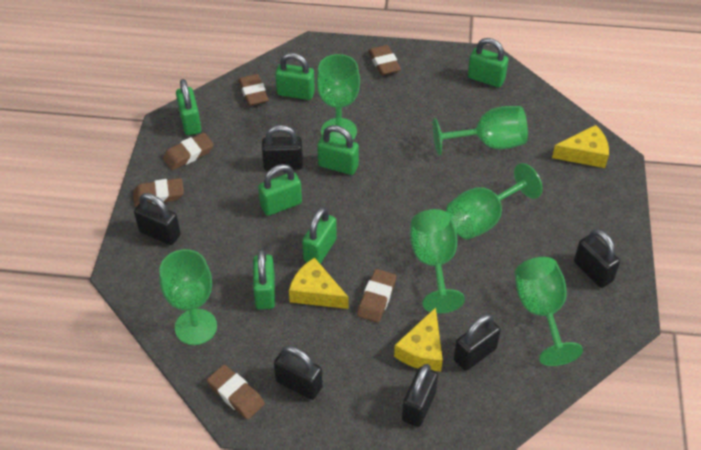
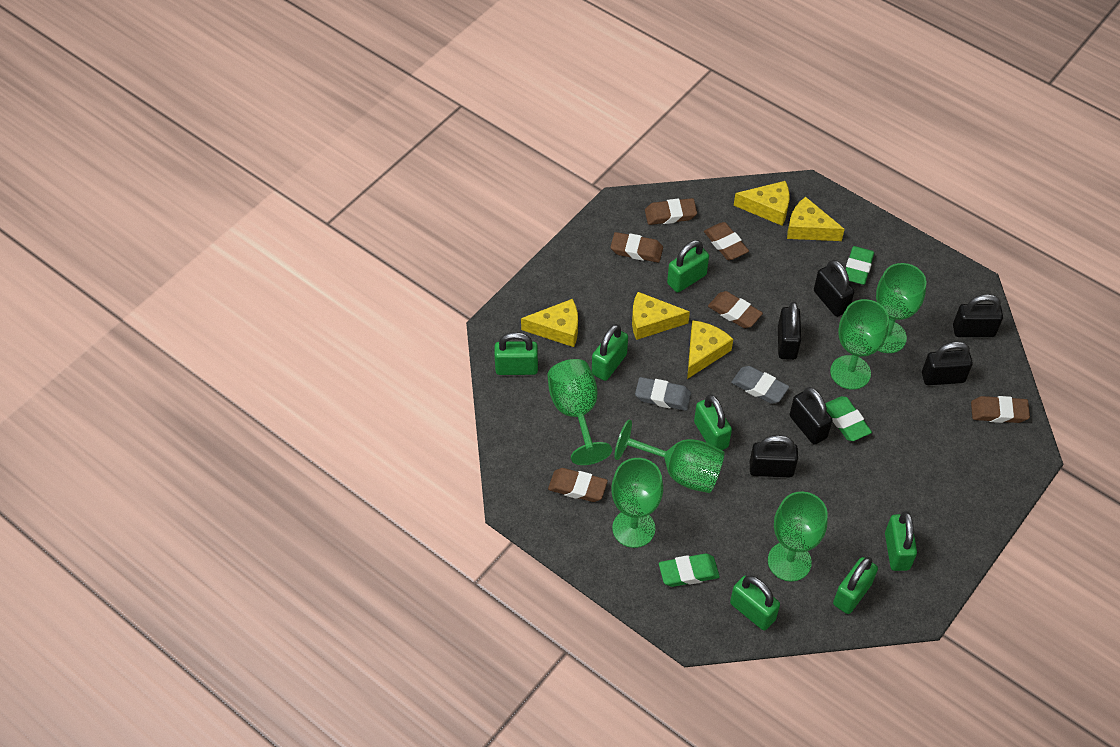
green eraser: 0 -> 3
grey eraser: 0 -> 2
yellow cheese: 3 -> 5

